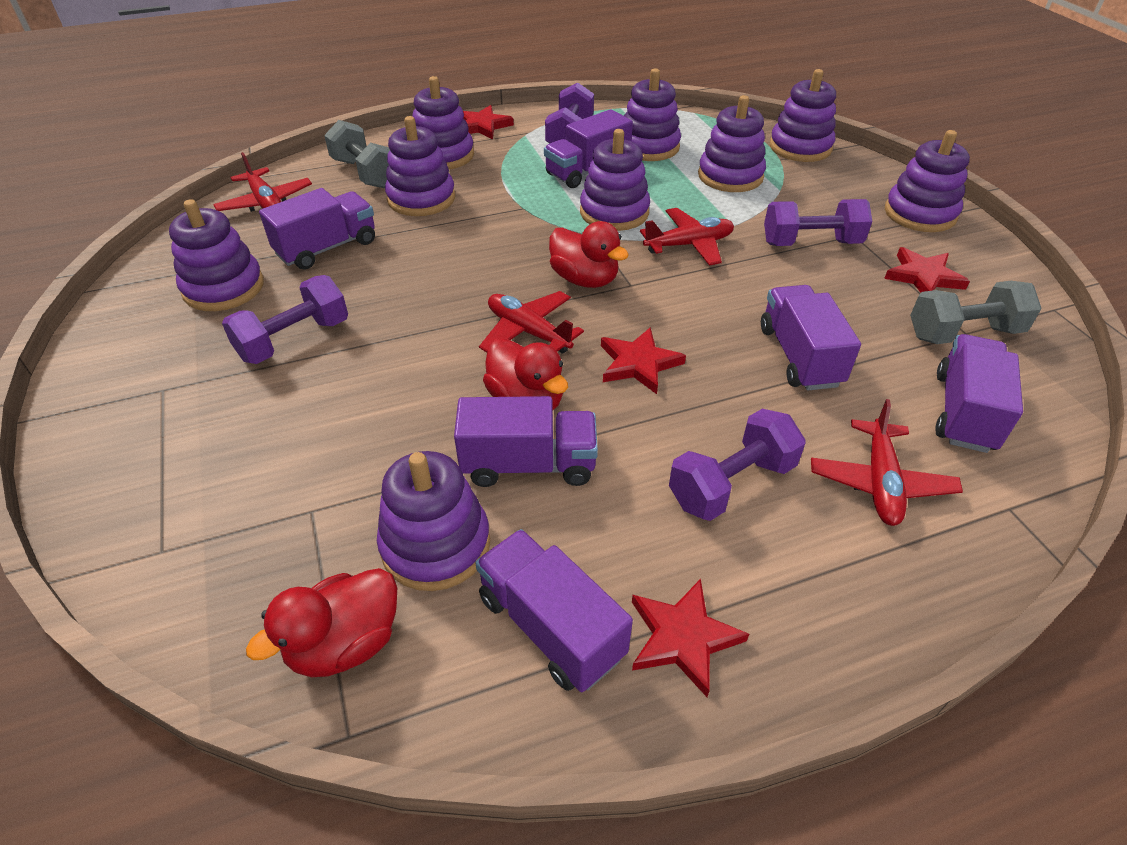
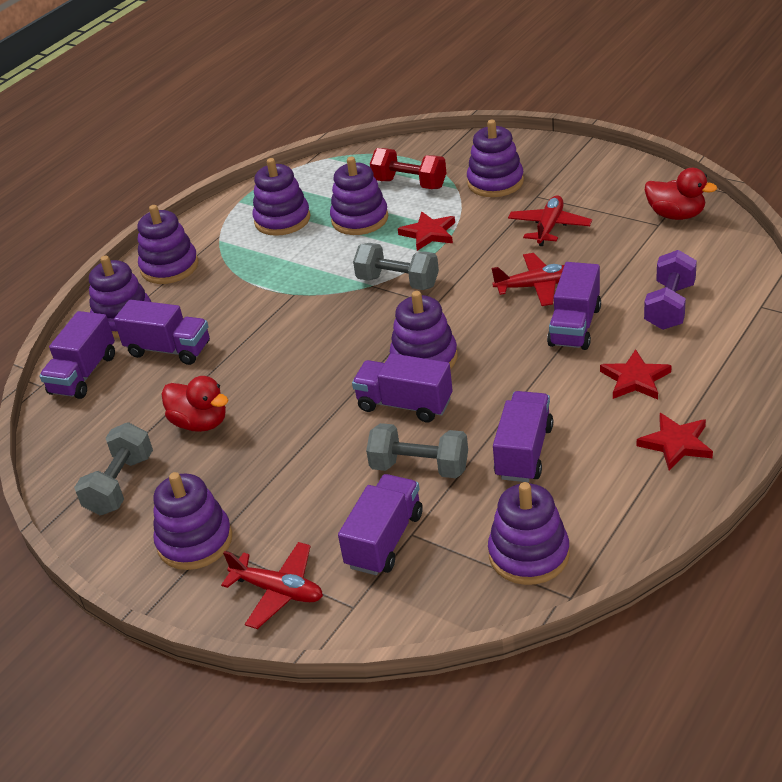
grey dumbbell: 2 -> 3
purple dumbbell: 4 -> 1
purple stacking toy: 9 -> 8
red duck: 3 -> 2
red dumbbell: 0 -> 1
red plane: 4 -> 3
red star: 4 -> 3

